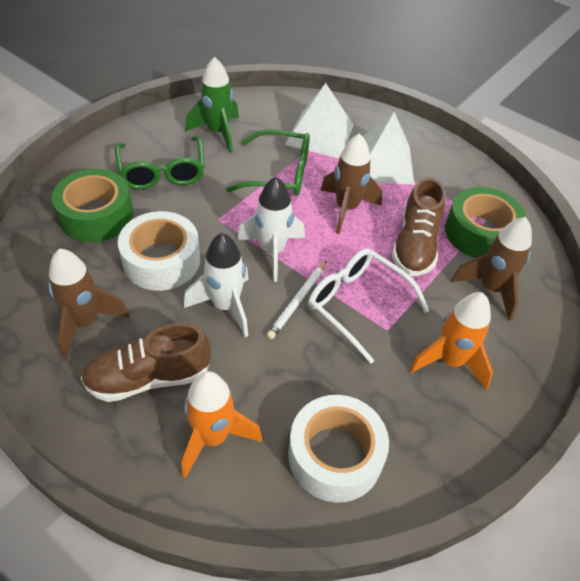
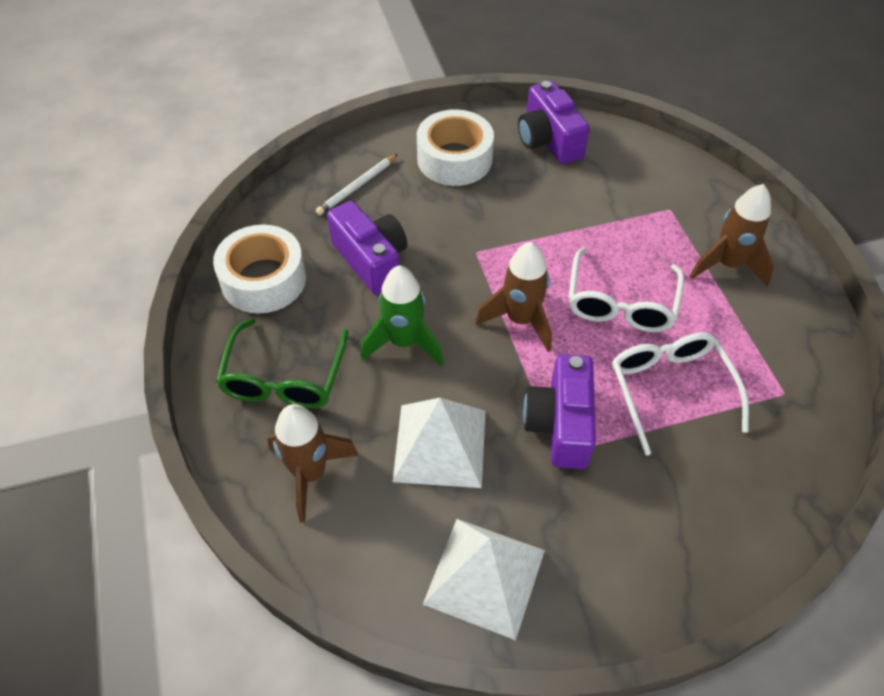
brown shoe: 2 -> 0
green glasses: 2 -> 1
green tape: 2 -> 0
orange rocket: 2 -> 0
purple camera: 0 -> 3
white glasses: 1 -> 2
white rocket: 2 -> 0

